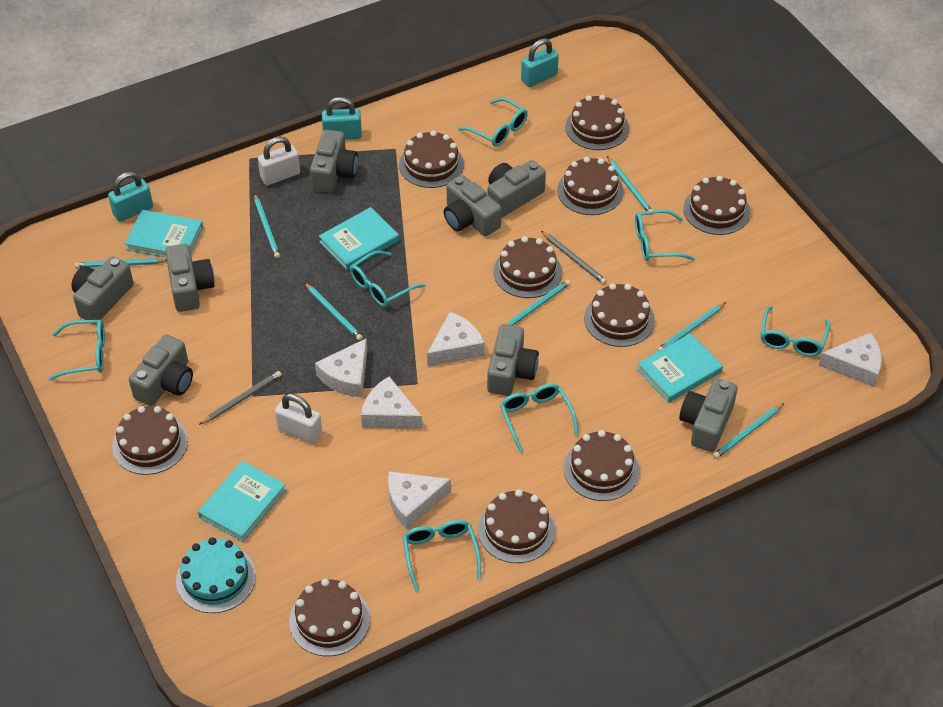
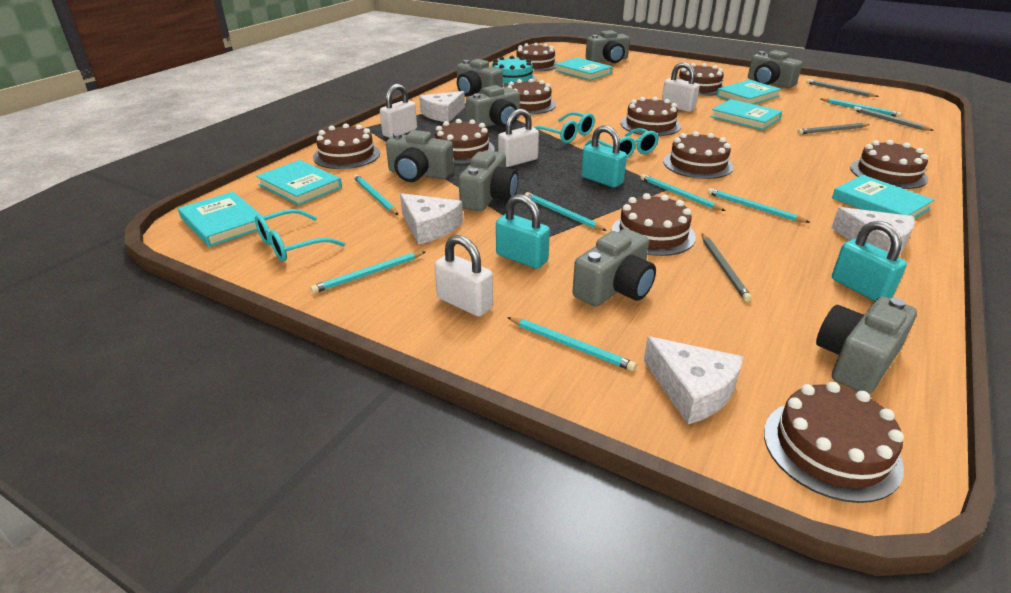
grey pencil: 2 -> 4
turquoise book: 4 -> 6
turquoise glasses: 7 -> 3
white cheese: 5 -> 4
white padlock: 2 -> 4

